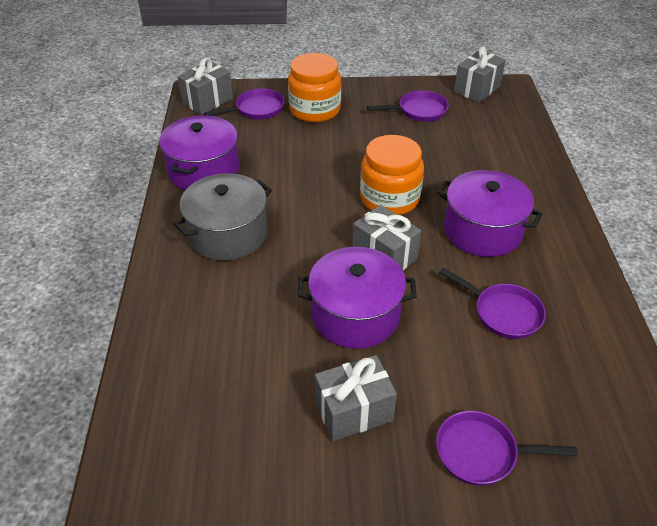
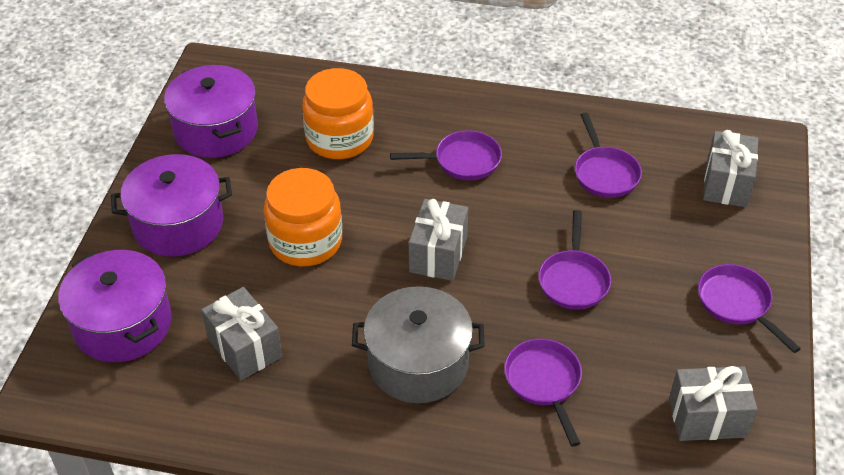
purple pan: 4 -> 5

